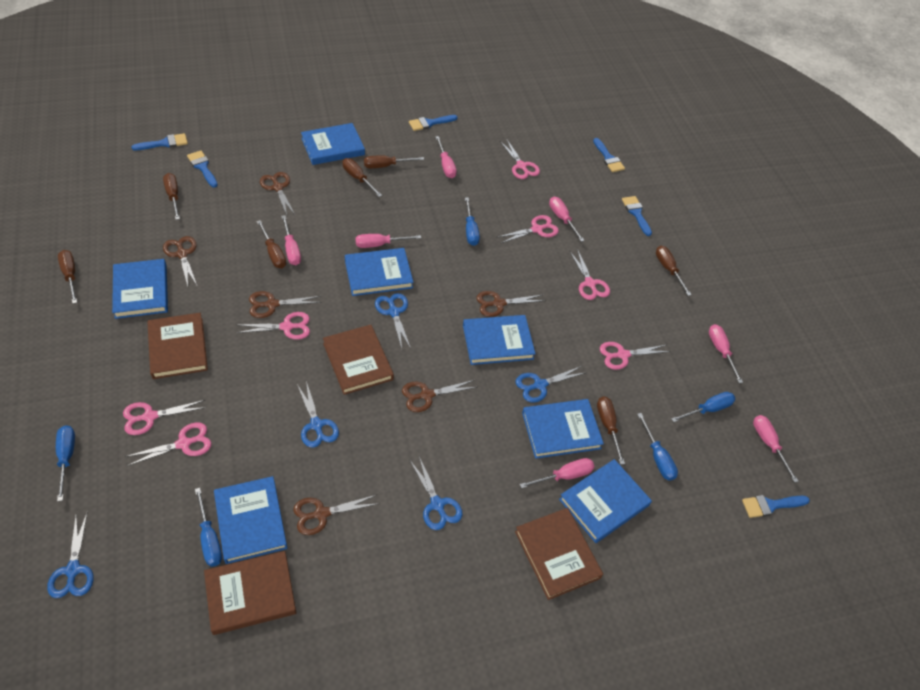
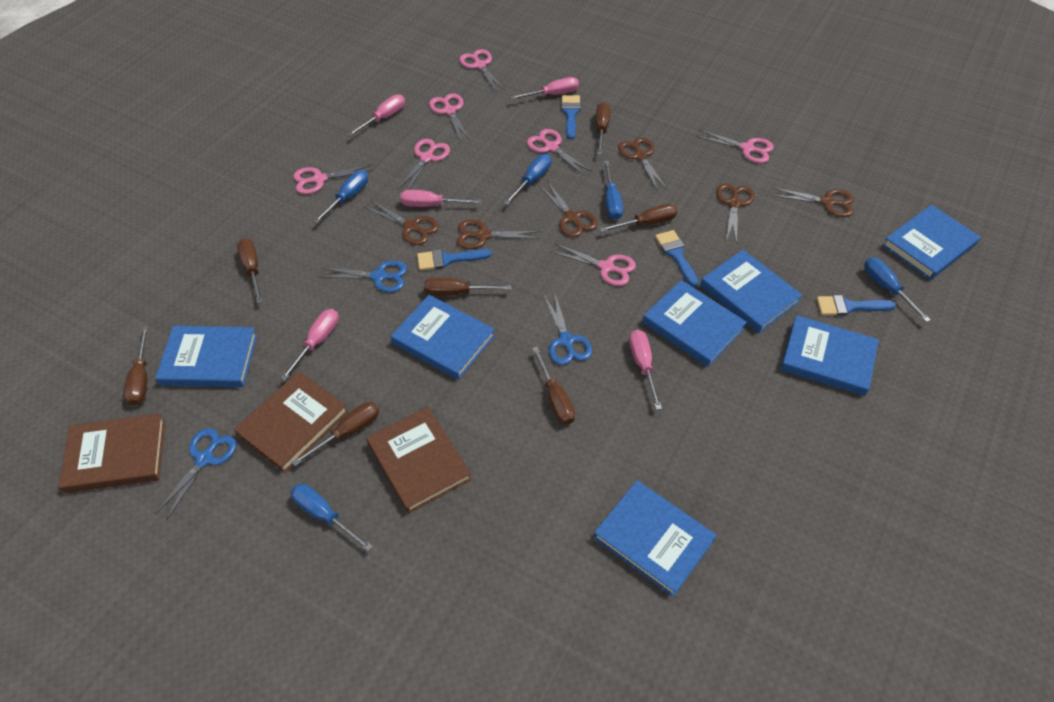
blue brush: 6 -> 4
blue scissors: 5 -> 3
brown book: 4 -> 3
pink screwdriver: 7 -> 5

